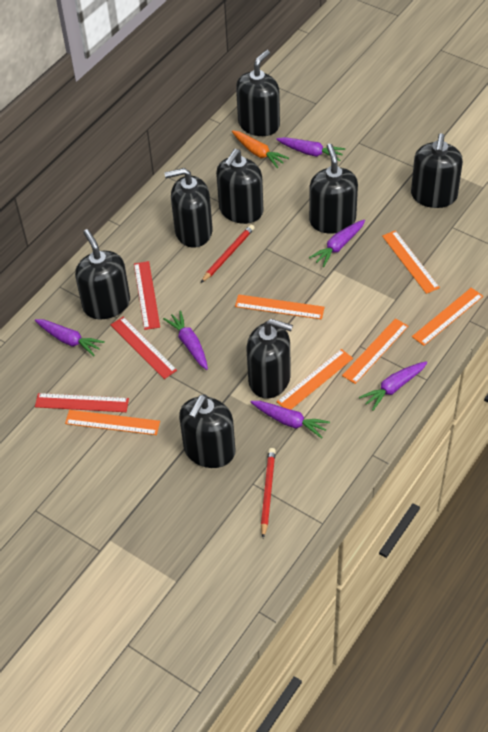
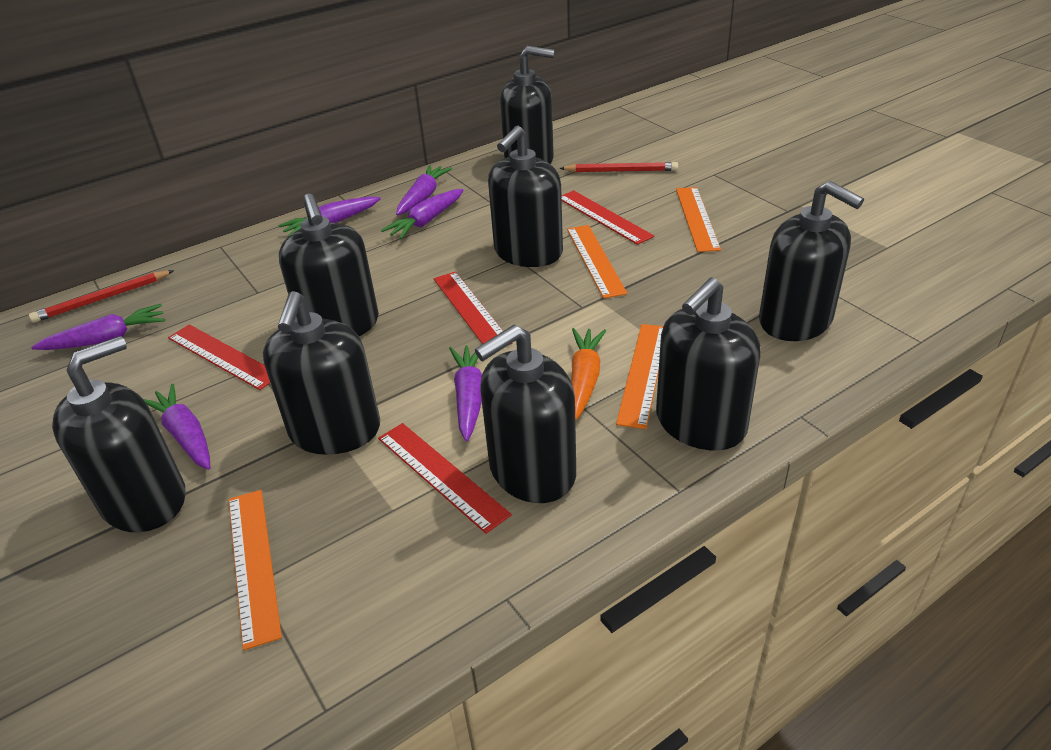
orange ruler: 6 -> 4
red ruler: 3 -> 4

